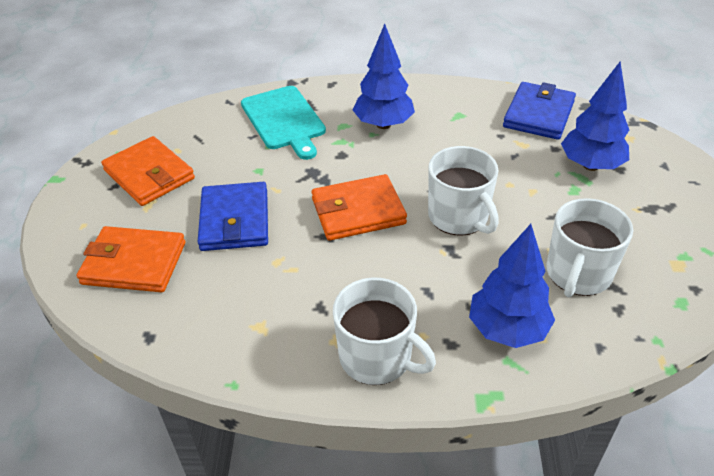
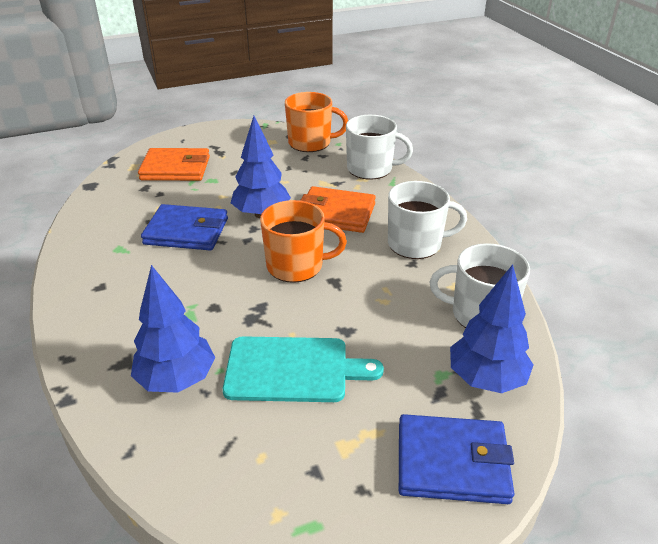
orange mug: 0 -> 2
orange wallet: 3 -> 2

